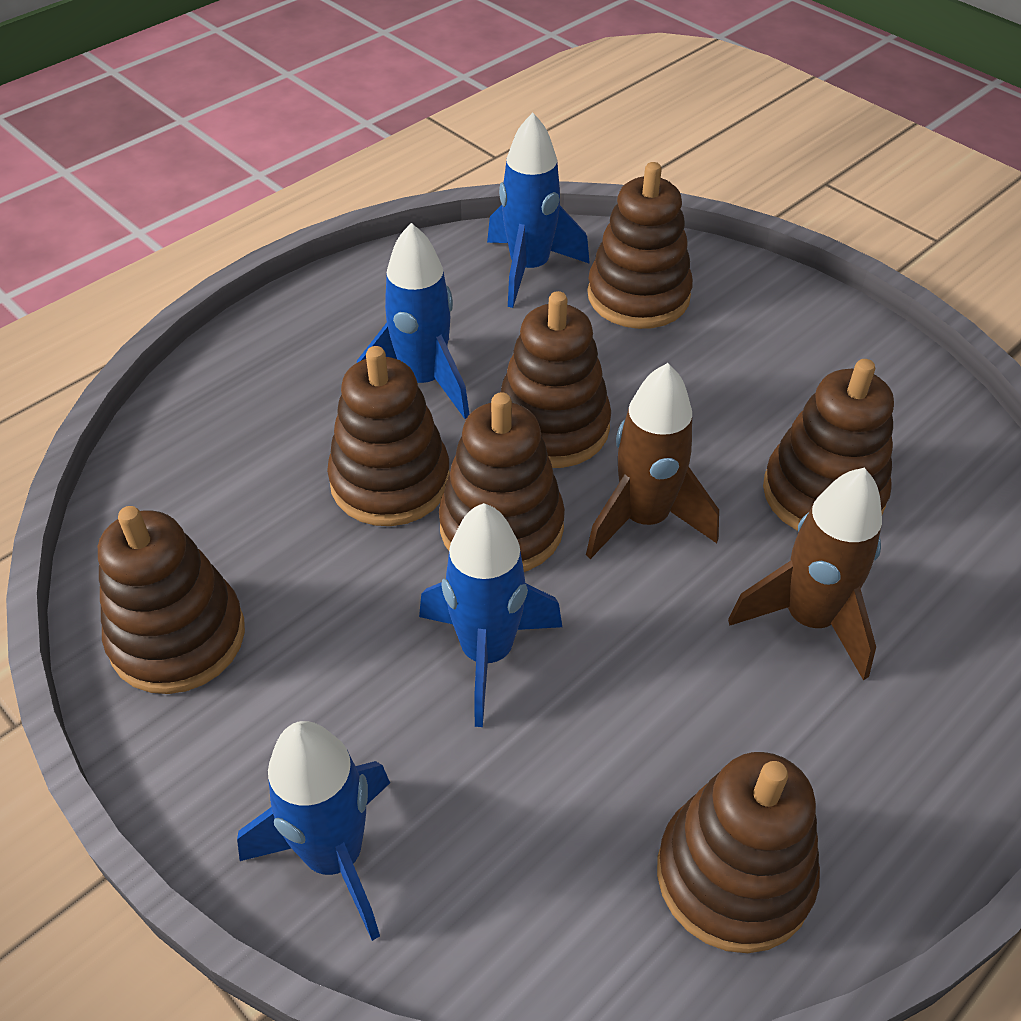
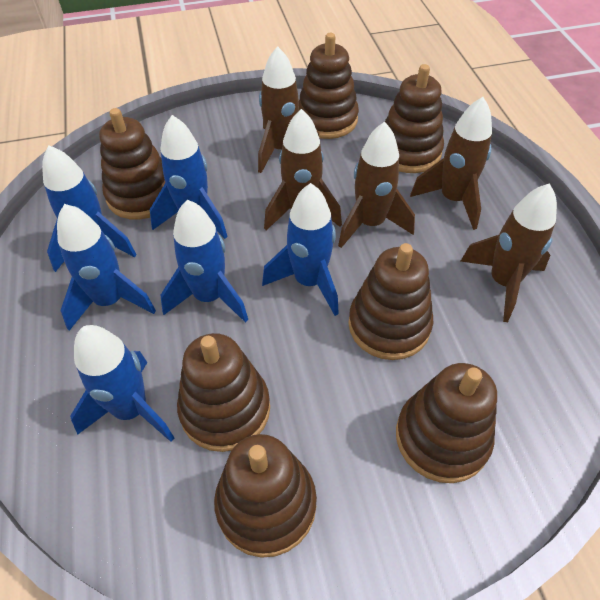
blue rocket: 4 -> 6
brown rocket: 2 -> 5

